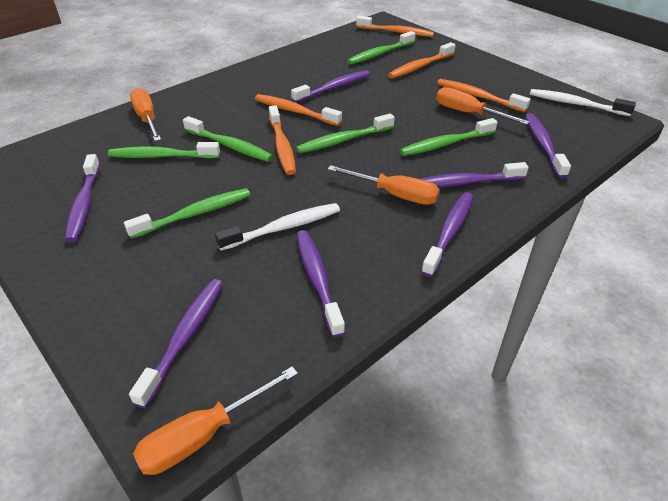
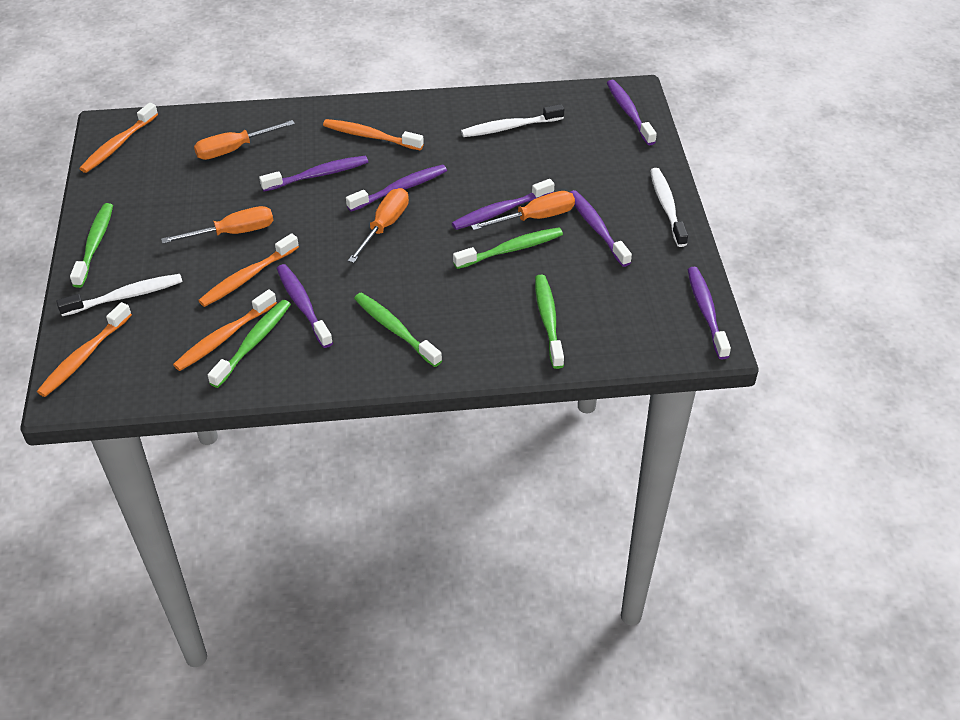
green toothbrush: 6 -> 5
white toothbrush: 2 -> 3

